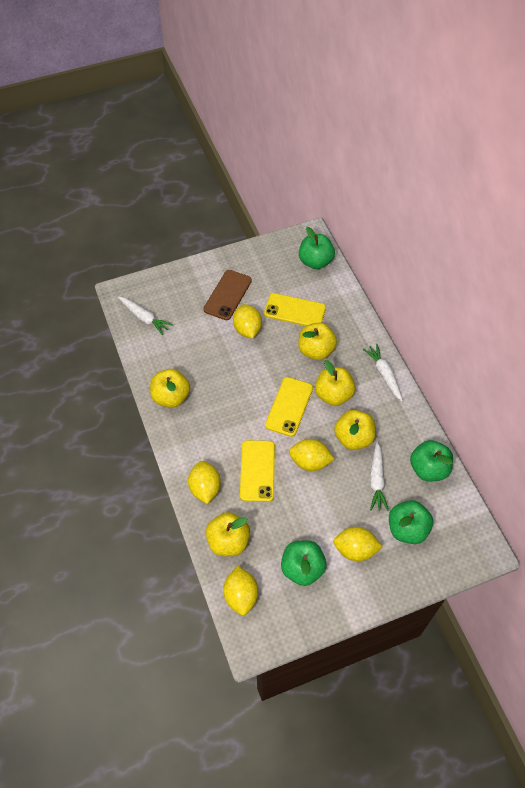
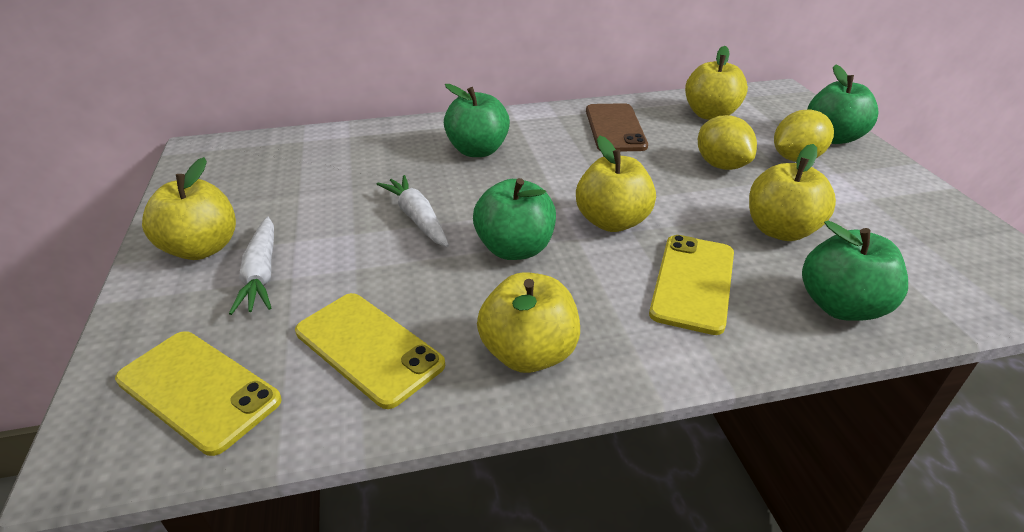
white carrot: 3 -> 2
yellow lemon: 5 -> 2

